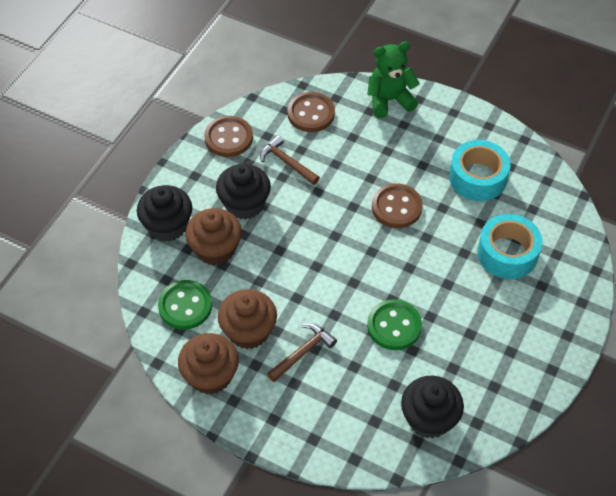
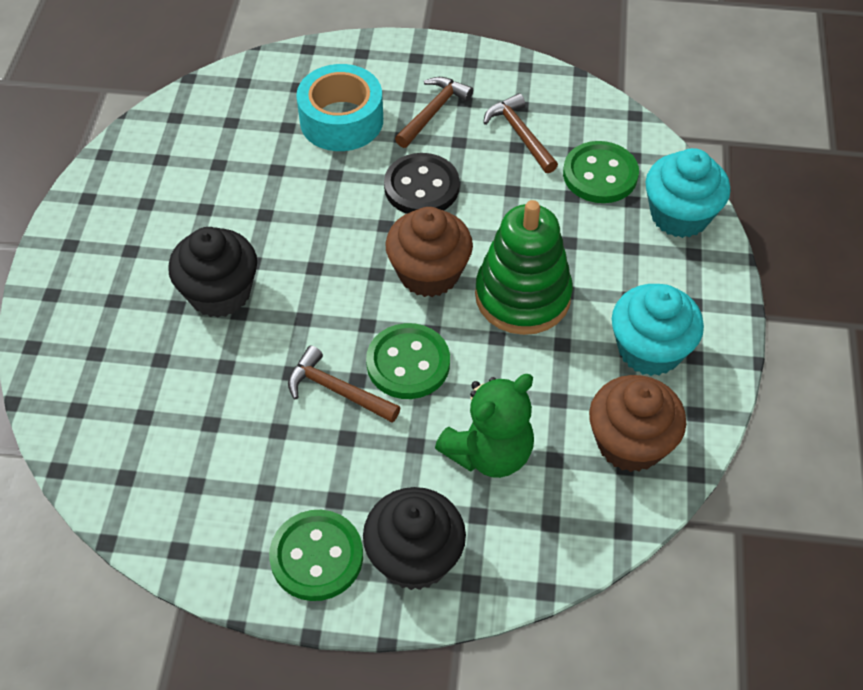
black button: 0 -> 1
black cupcake: 3 -> 2
brown button: 3 -> 0
brown cupcake: 3 -> 2
brown hammer: 2 -> 3
green button: 2 -> 3
green stacking toy: 0 -> 1
turquoise cupcake: 0 -> 2
turquoise tape: 2 -> 1

